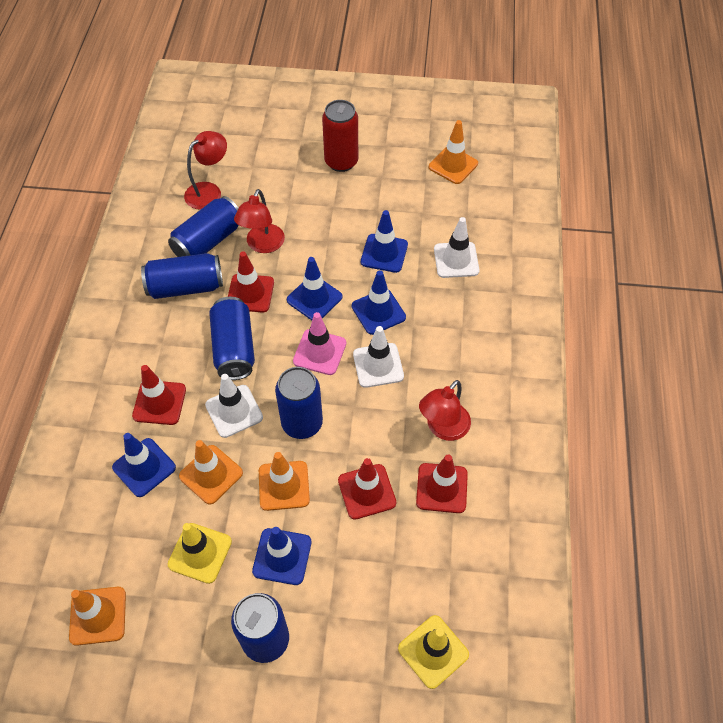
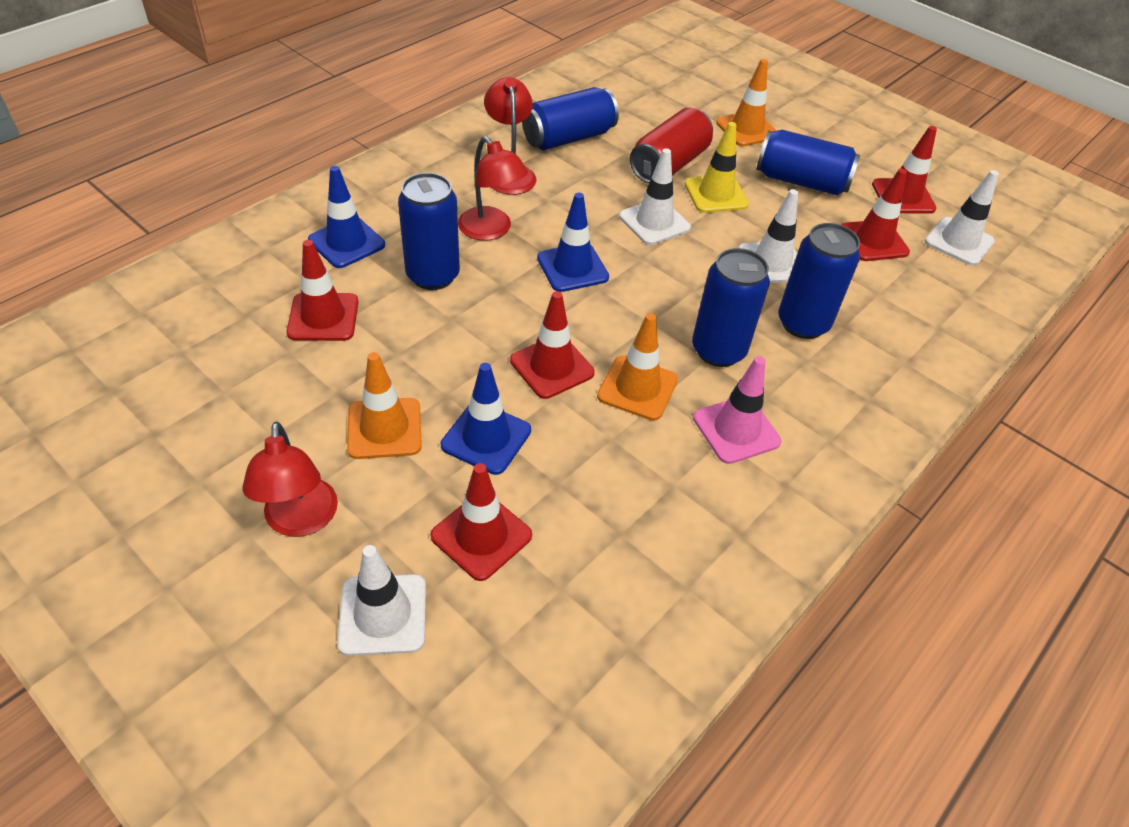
blue traffic cone: 5 -> 3
orange traffic cone: 4 -> 3
red traffic cone: 4 -> 5
white traffic cone: 3 -> 4
yellow traffic cone: 2 -> 1

